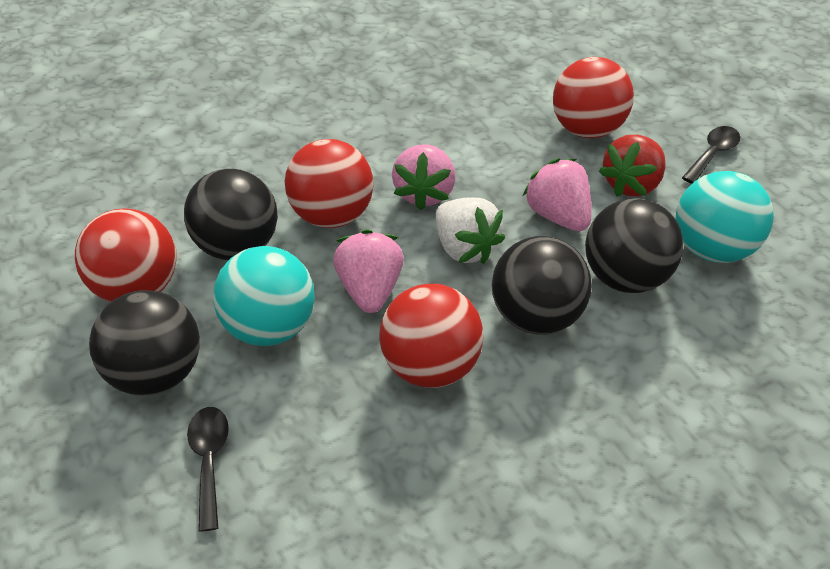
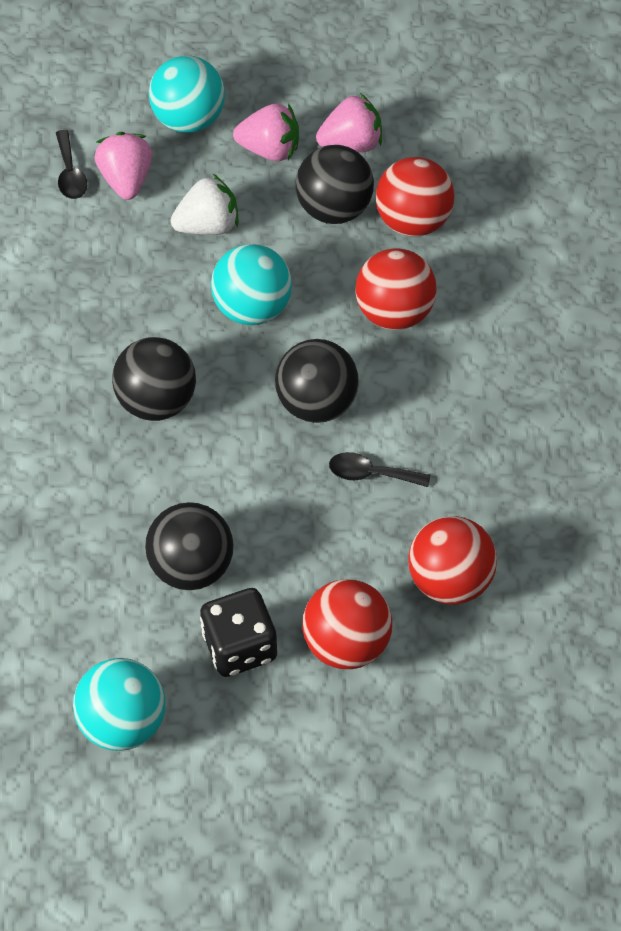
black dice: 0 -> 1
red strawberry: 1 -> 0
turquoise ball: 2 -> 3

